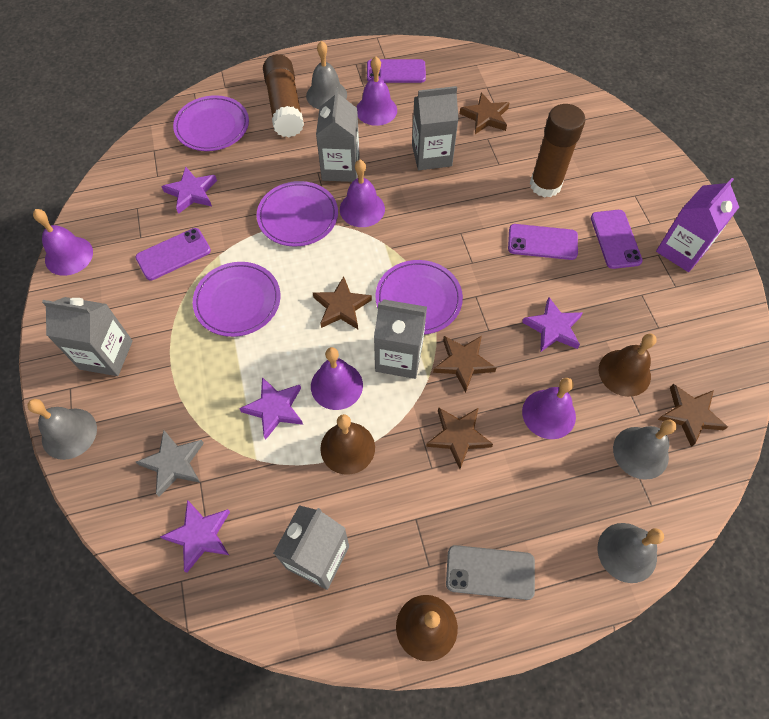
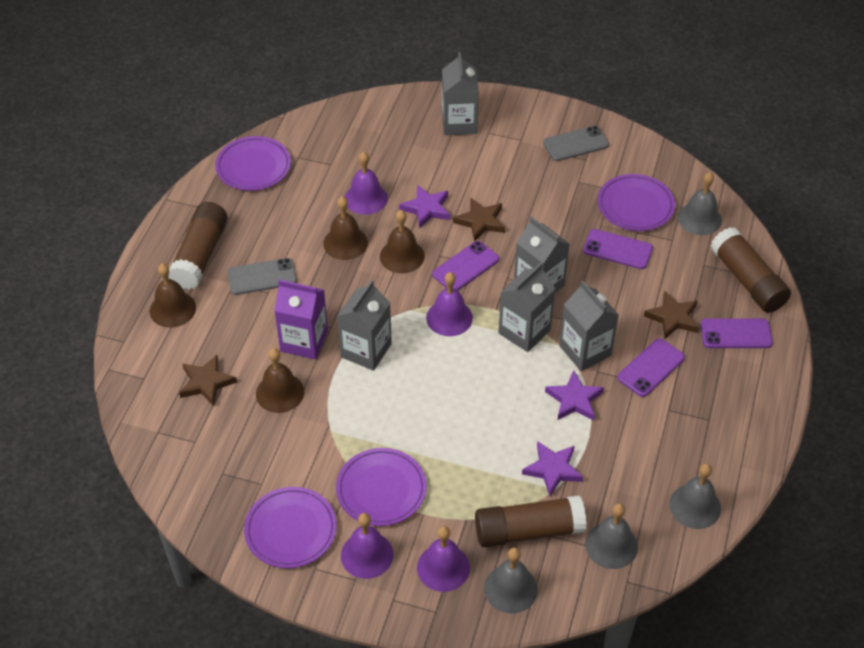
brown bell: 3 -> 4
brown glue stick: 2 -> 3
brown star: 5 -> 3
grey phone: 1 -> 2
grey star: 1 -> 0
purple bell: 5 -> 4
purple star: 4 -> 3

